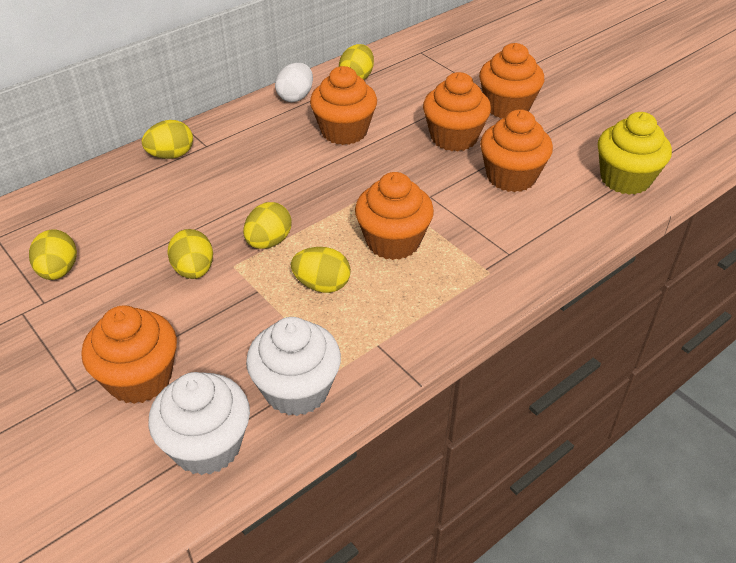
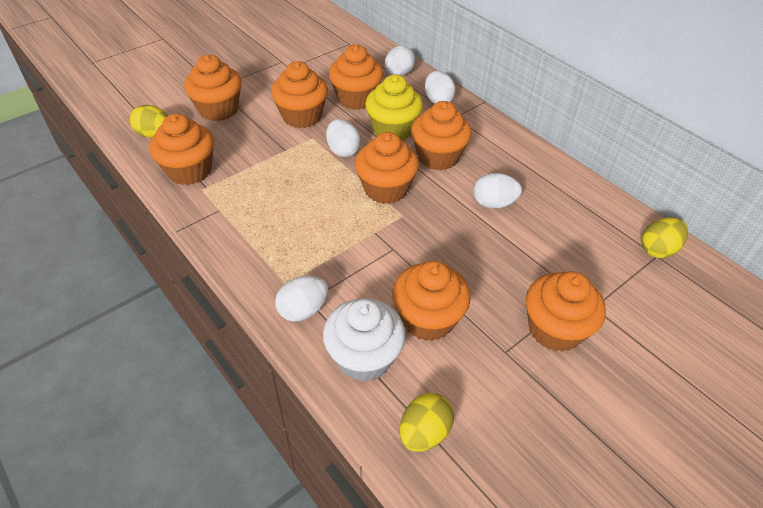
orange cupcake: 6 -> 8
white cupcake: 2 -> 1
white egg: 1 -> 5
yellow egg: 6 -> 3

